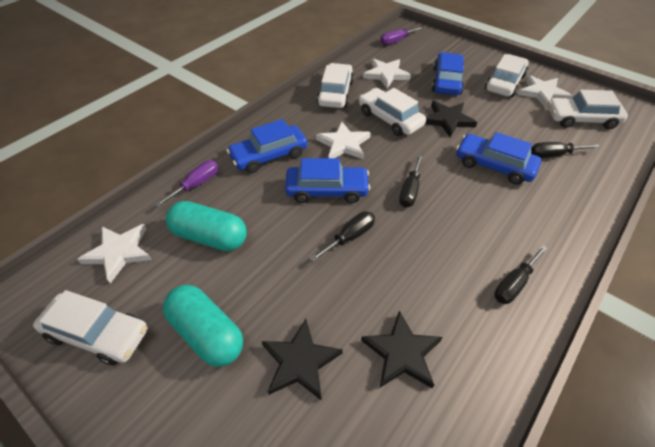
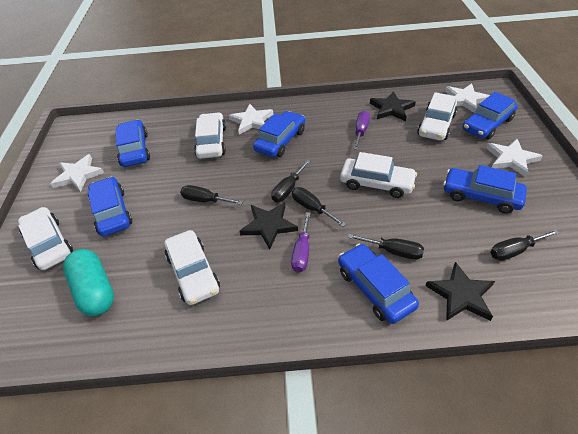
black screwdriver: 4 -> 5
blue car: 4 -> 6
turquoise capsule: 2 -> 1

